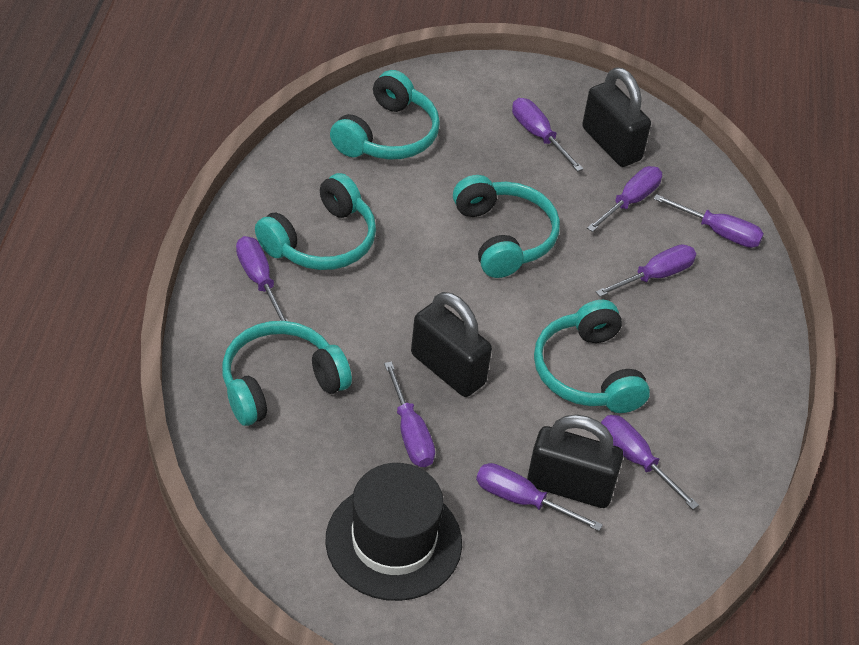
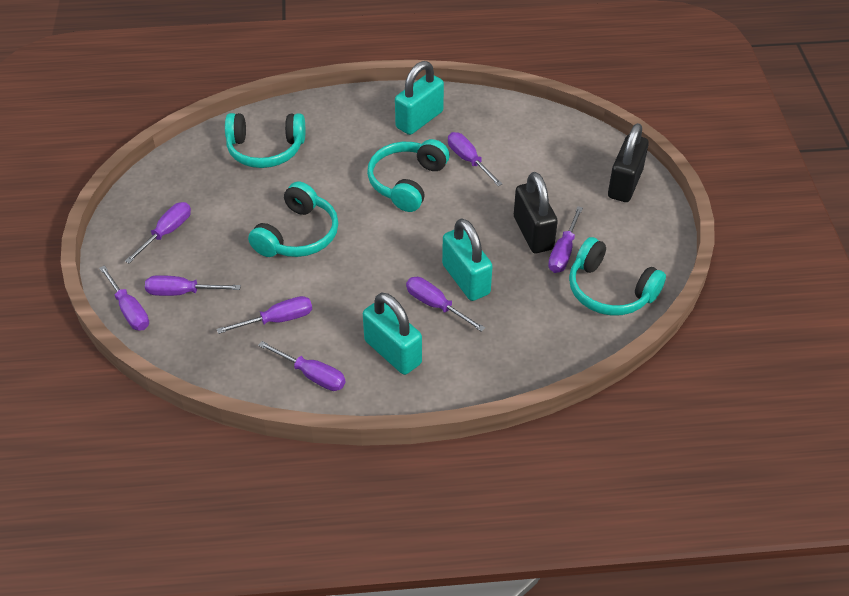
black hat: 1 -> 0
black padlock: 3 -> 2
turquoise headphones: 5 -> 4
turquoise padlock: 0 -> 3

